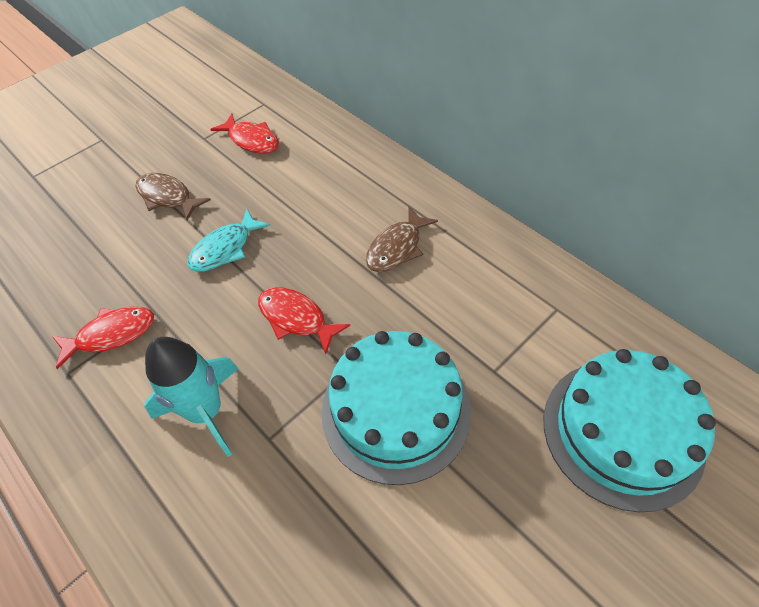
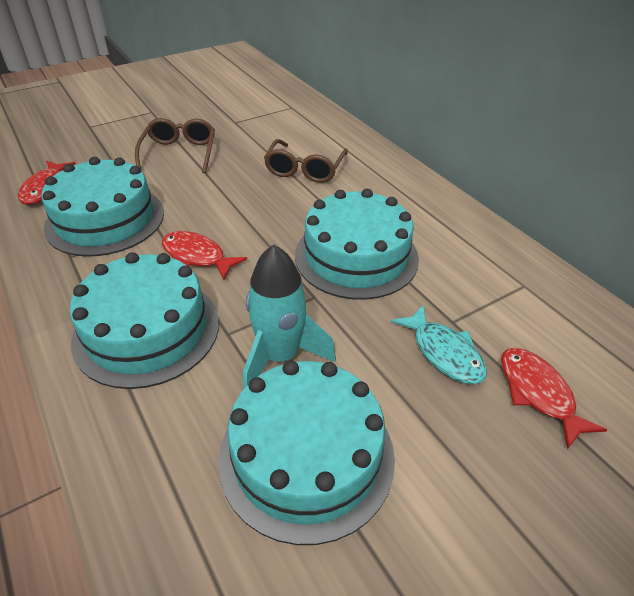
brown fish: 2 -> 0
brown glasses: 0 -> 2
turquoise cake: 2 -> 4

